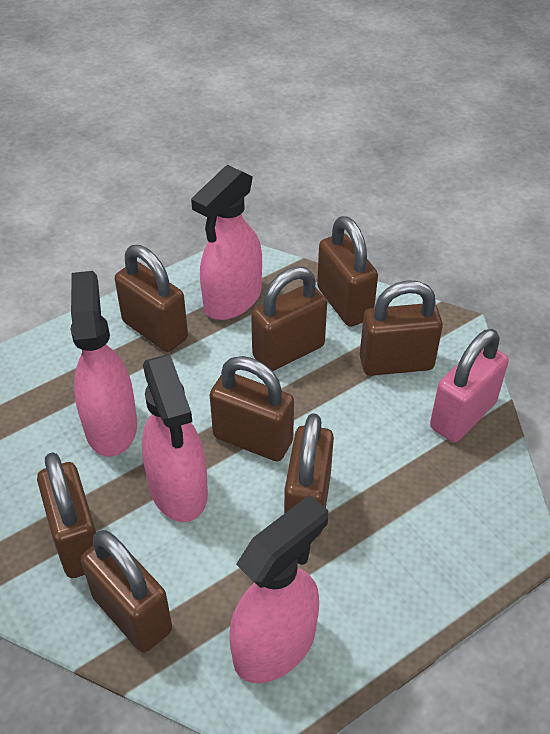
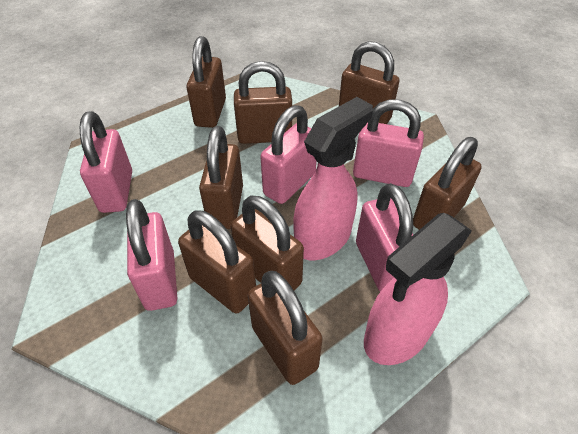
pink padlock: 1 -> 5
pink spray bottle: 4 -> 2

